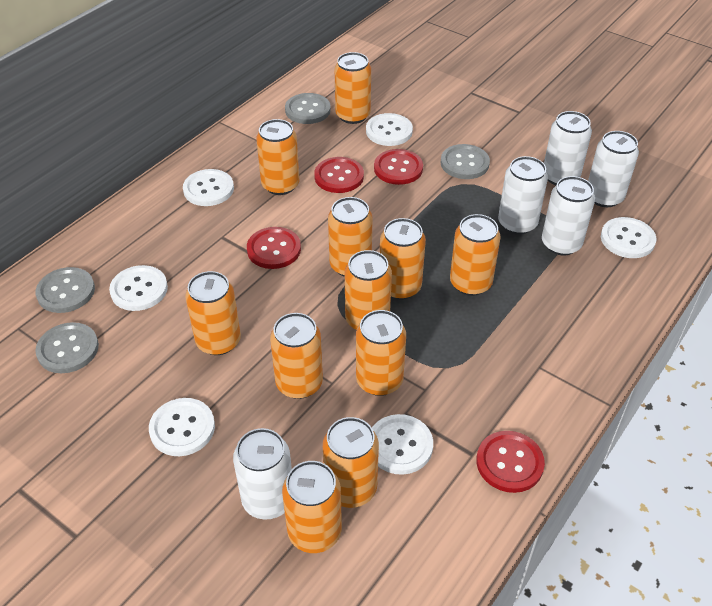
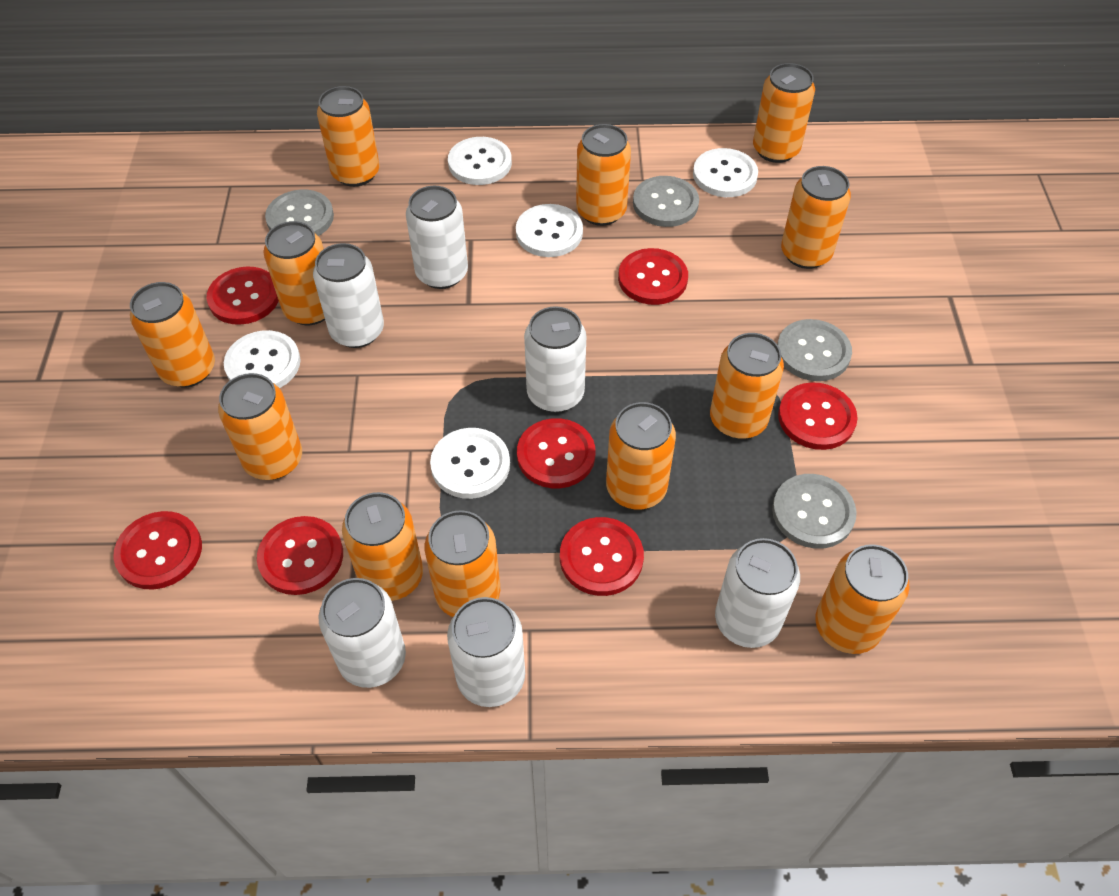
orange can: 11 -> 12
red button: 4 -> 7
white button: 6 -> 5
white can: 5 -> 6

